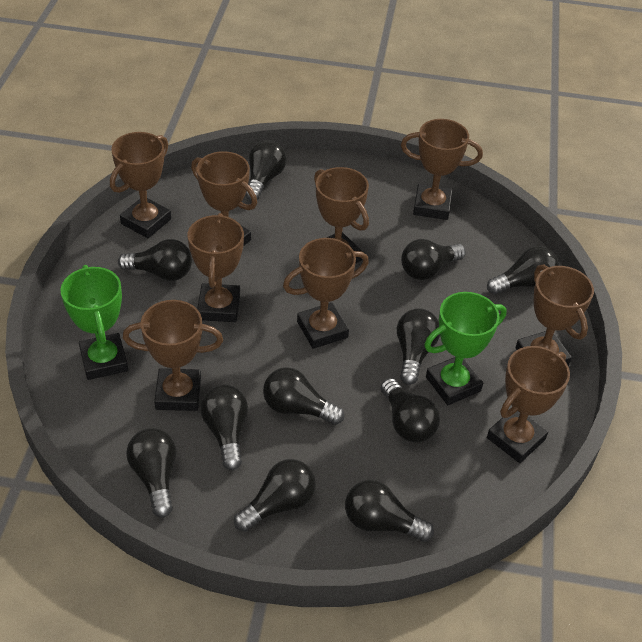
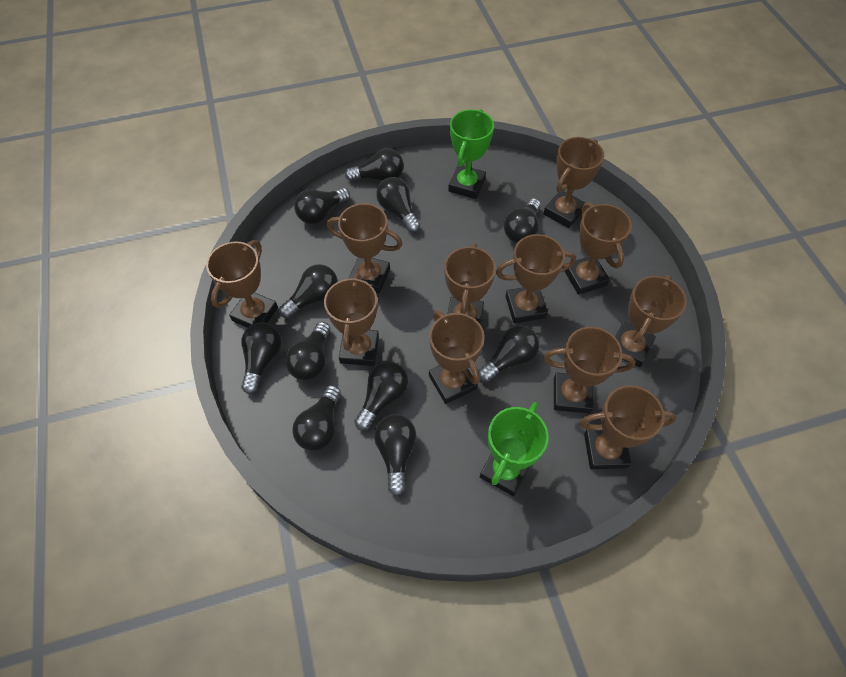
brown trophy: 9 -> 11

